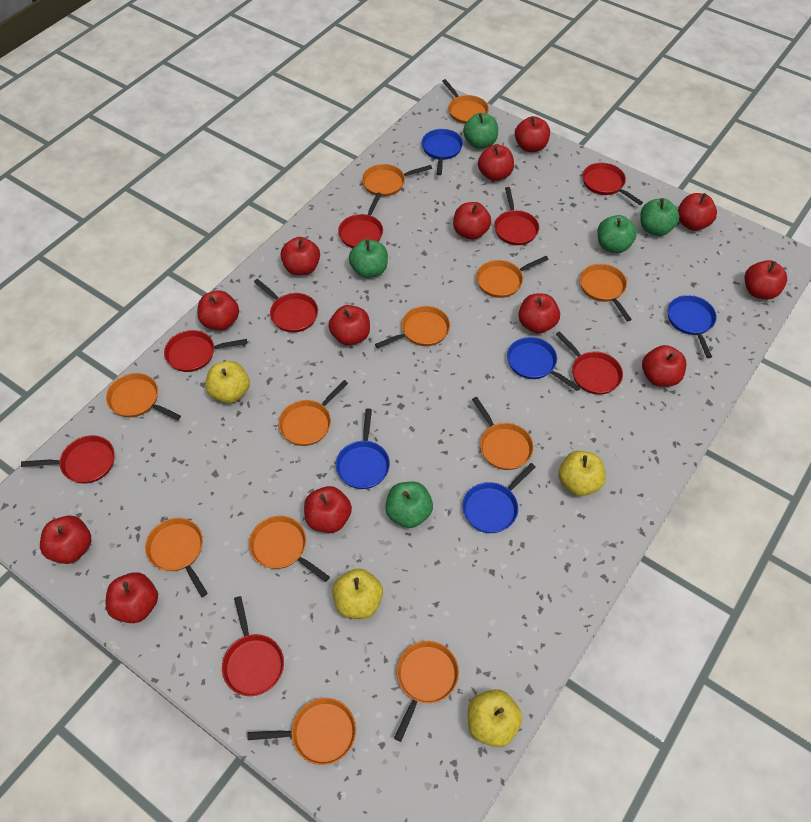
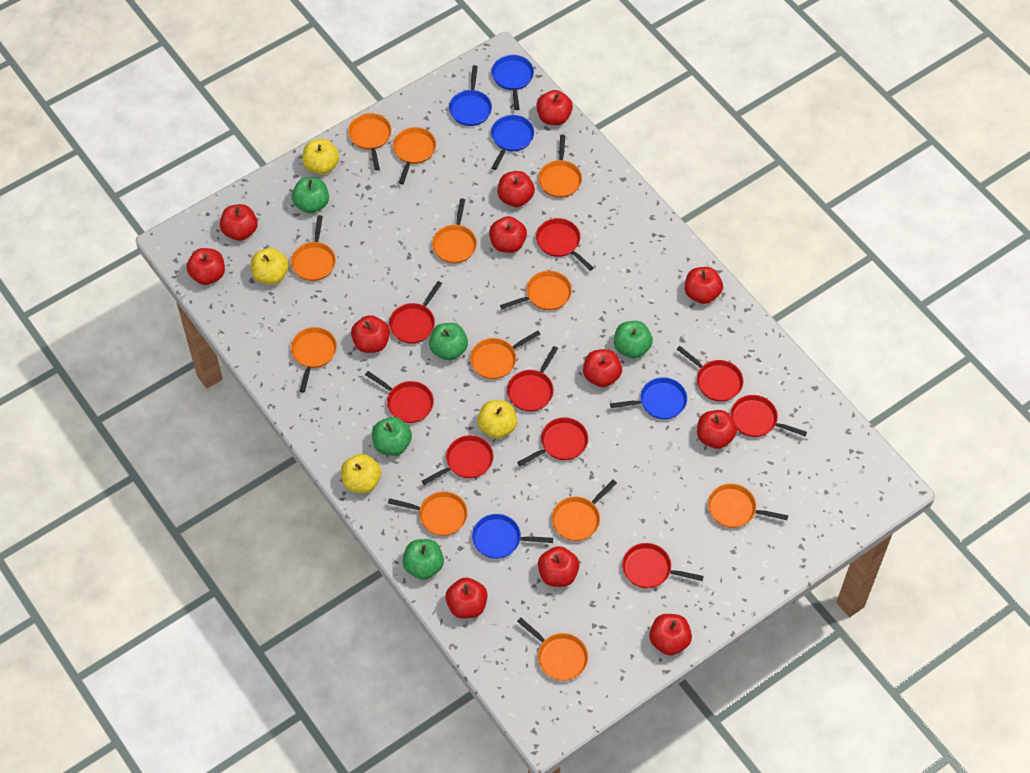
red apple: 13 -> 12
red pan: 8 -> 9

